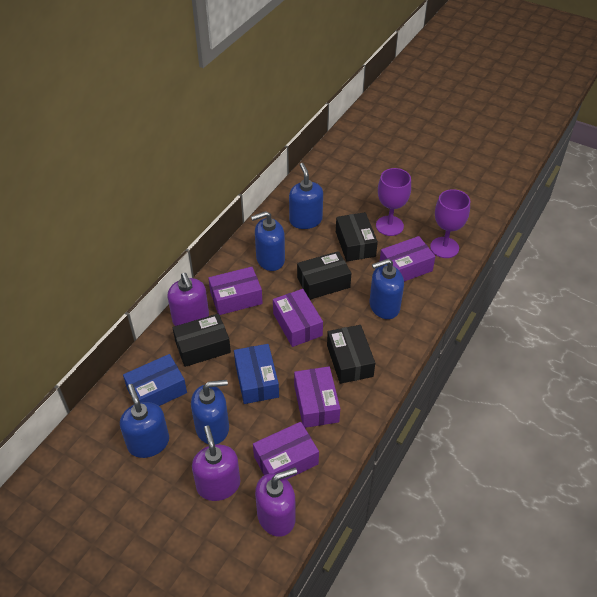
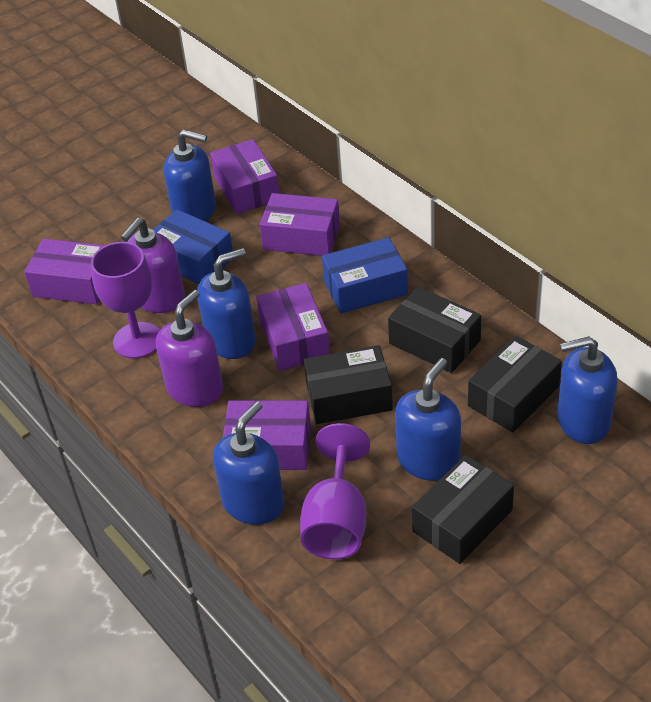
purple soap dispenser: 3 -> 2

